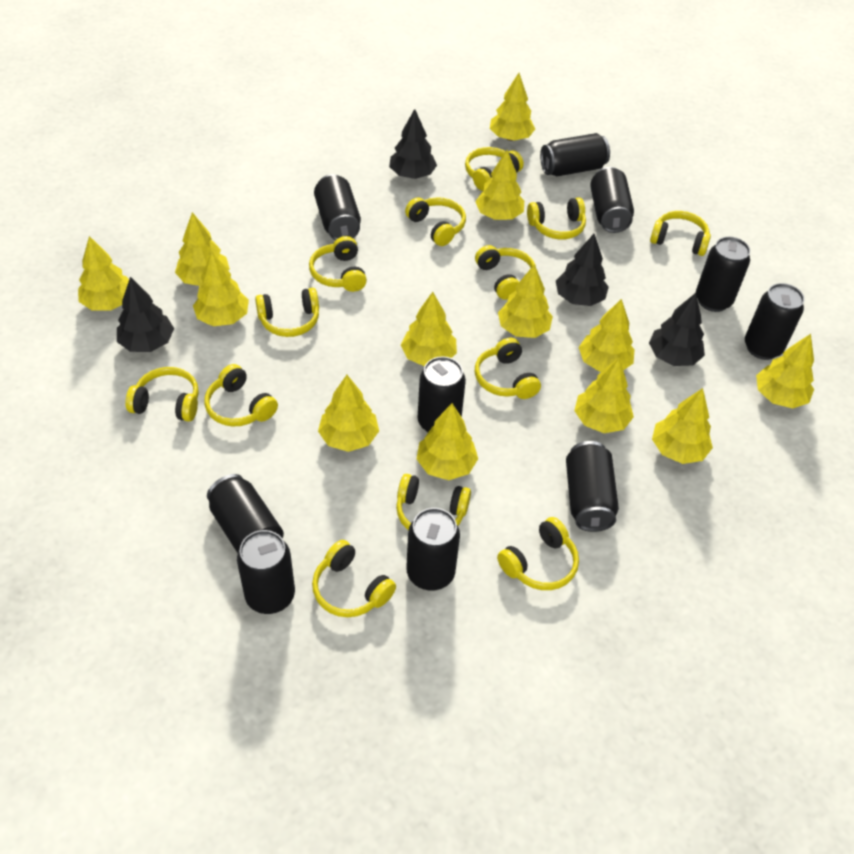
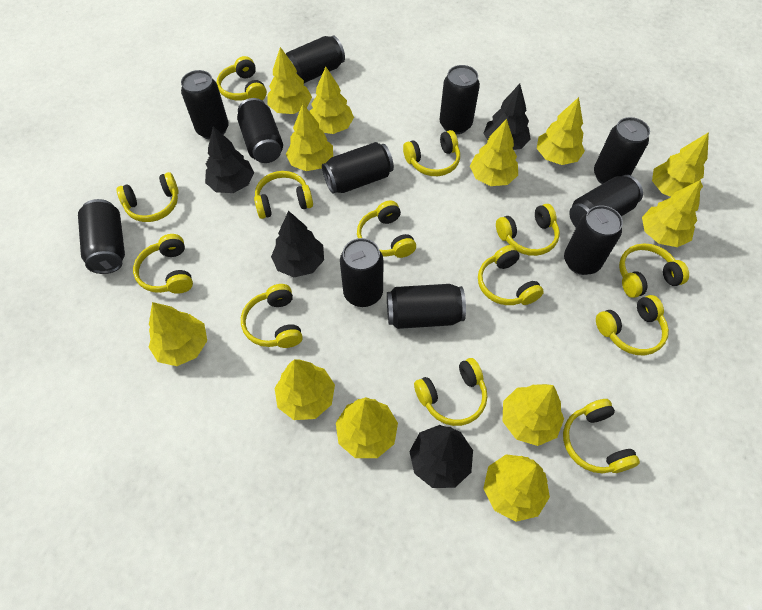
black can: 10 -> 11
yellow tree: 13 -> 12

